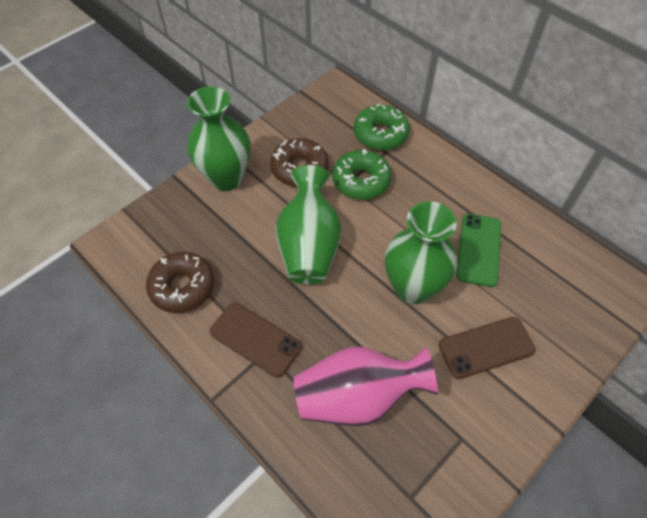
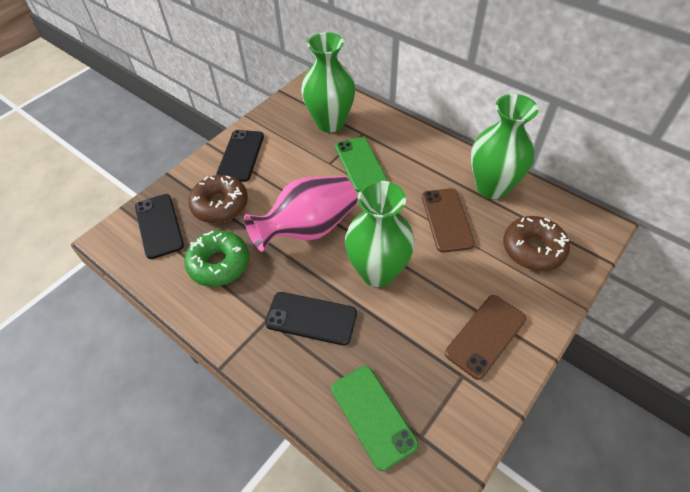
black phone: 0 -> 3
green donut: 2 -> 1
green phone: 1 -> 2

